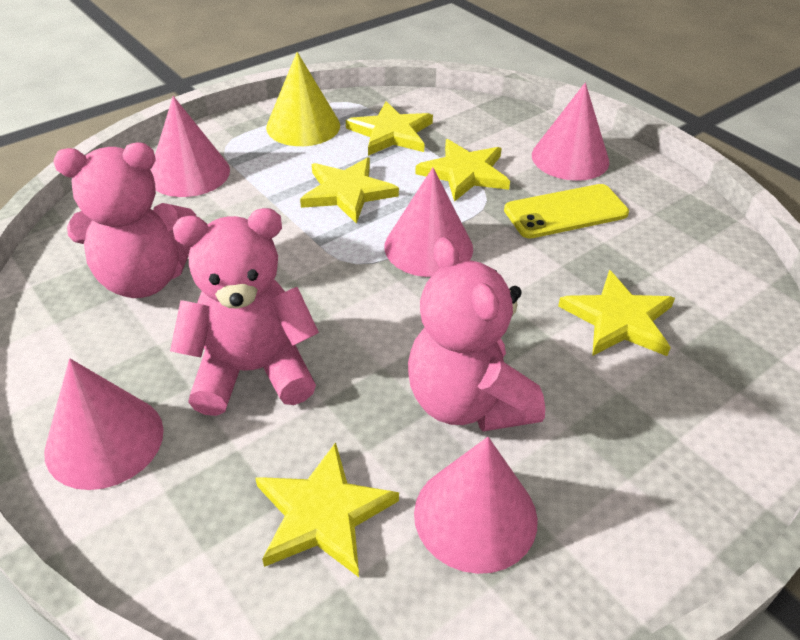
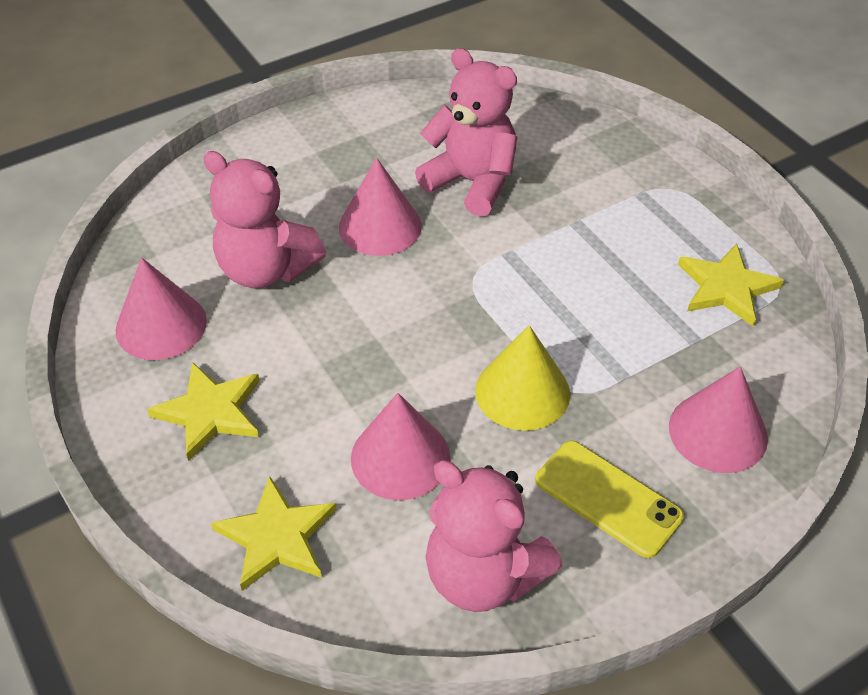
pink cone: 5 -> 4
yellow star: 5 -> 3

